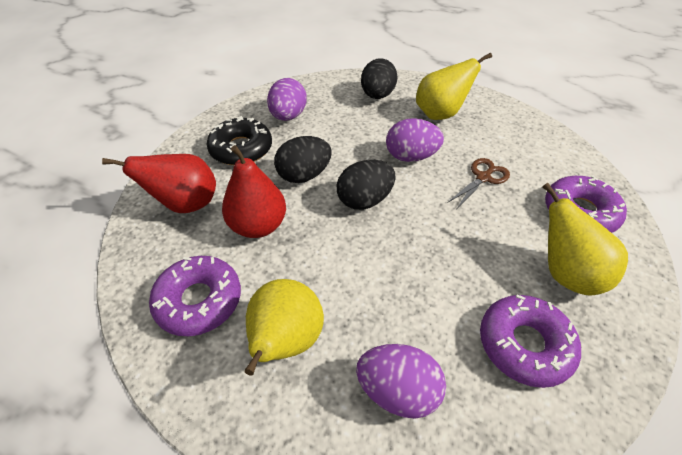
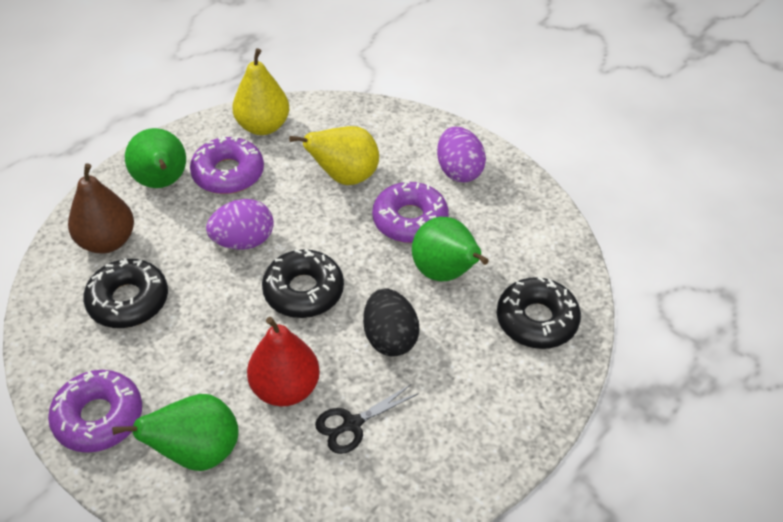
black donut: 1 -> 3
black egg: 3 -> 1
black scissors: 0 -> 1
brown pear: 0 -> 1
brown scissors: 1 -> 0
green pear: 0 -> 3
purple egg: 3 -> 2
red pear: 2 -> 1
yellow pear: 3 -> 2

